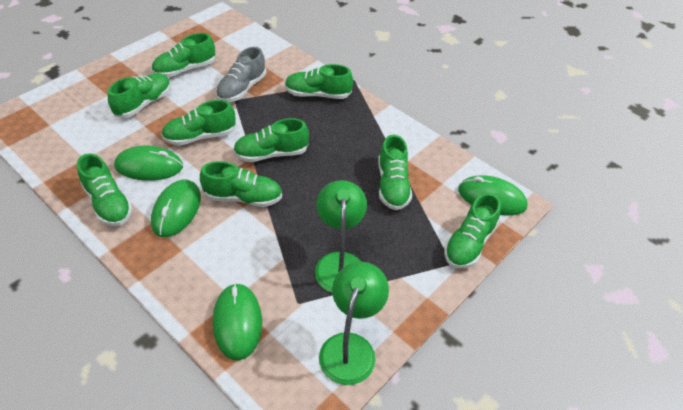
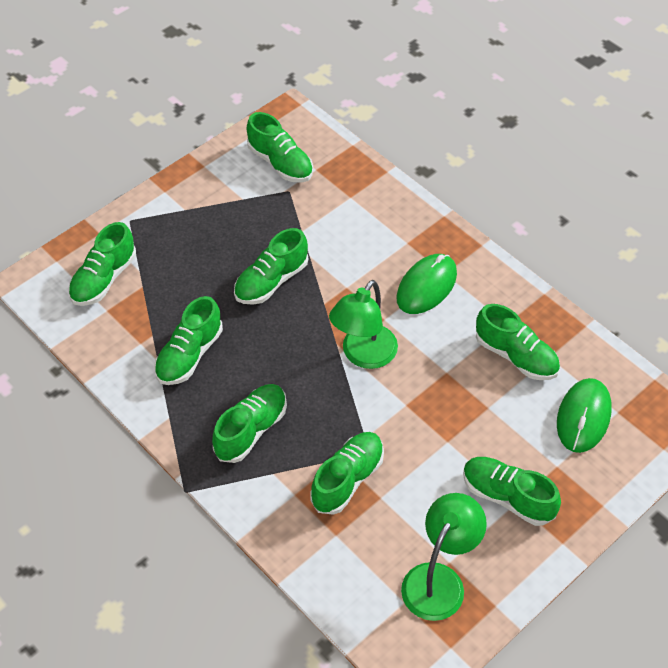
green mouse: 4 -> 2
green shoe: 9 -> 8
grey shoe: 1 -> 0

